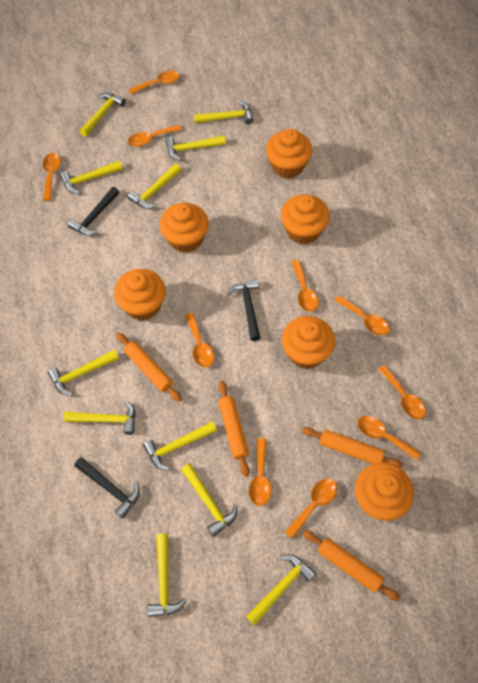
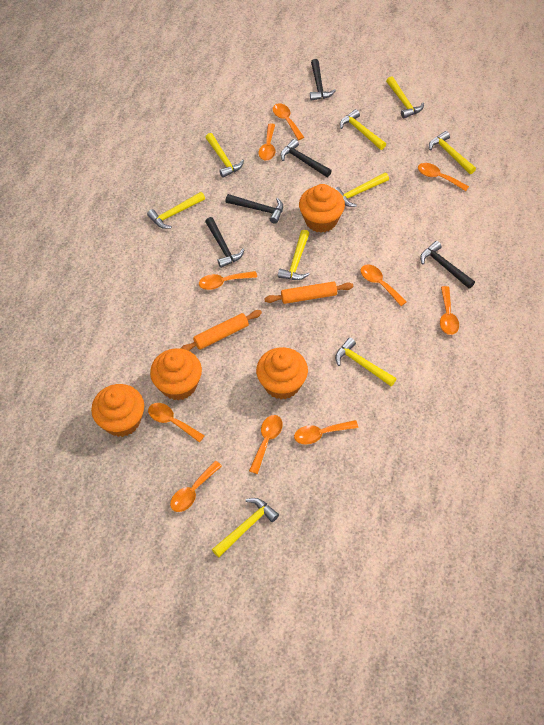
black hammer: 3 -> 5
orange cupcake: 6 -> 4
orange rolling pin: 4 -> 2
yellow hammer: 11 -> 9

